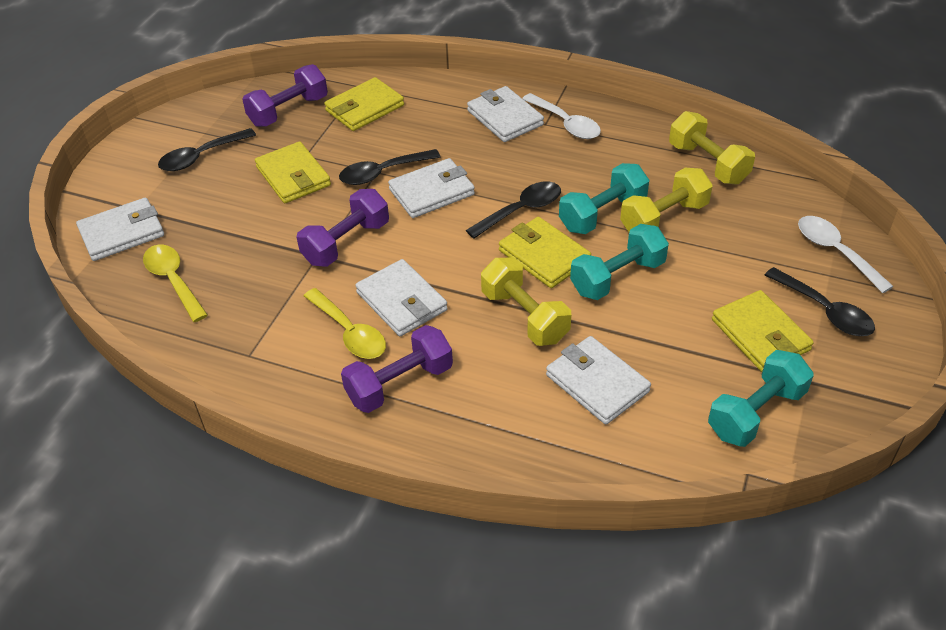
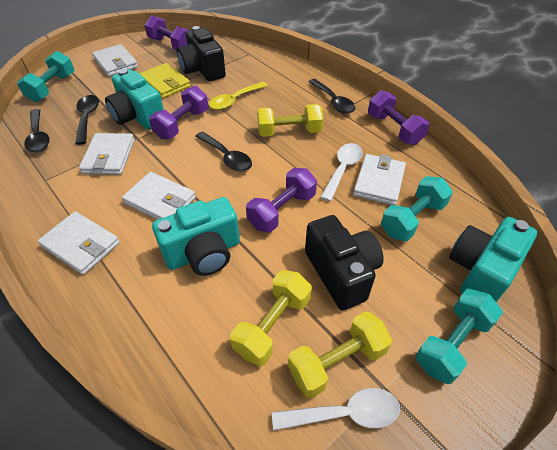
black camera: 0 -> 2
purple dumbbell: 3 -> 4
turquoise camera: 0 -> 3
yellow spoon: 2 -> 1
yellow wallet: 4 -> 1

